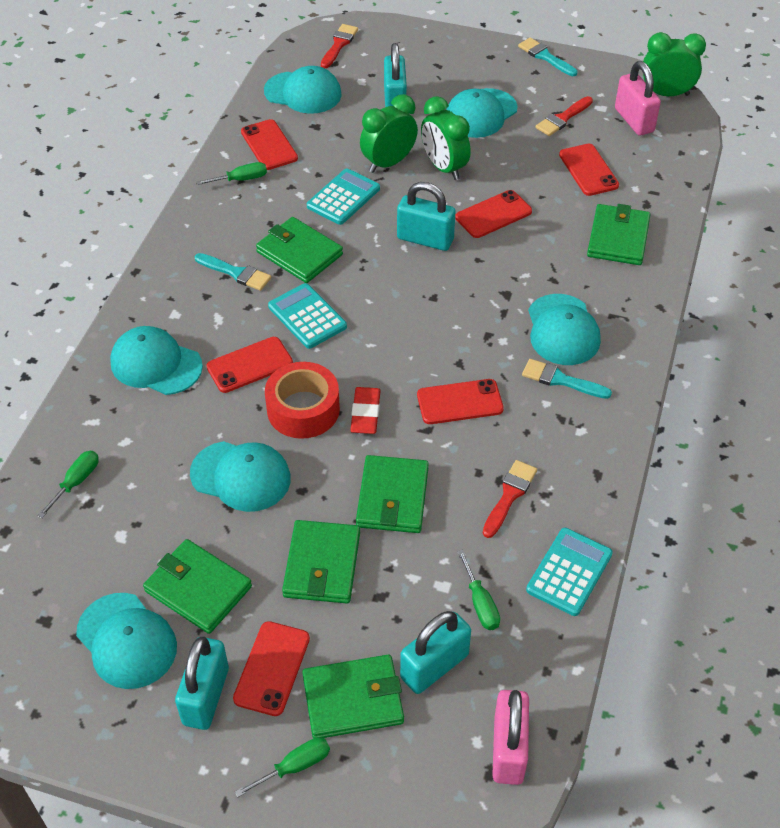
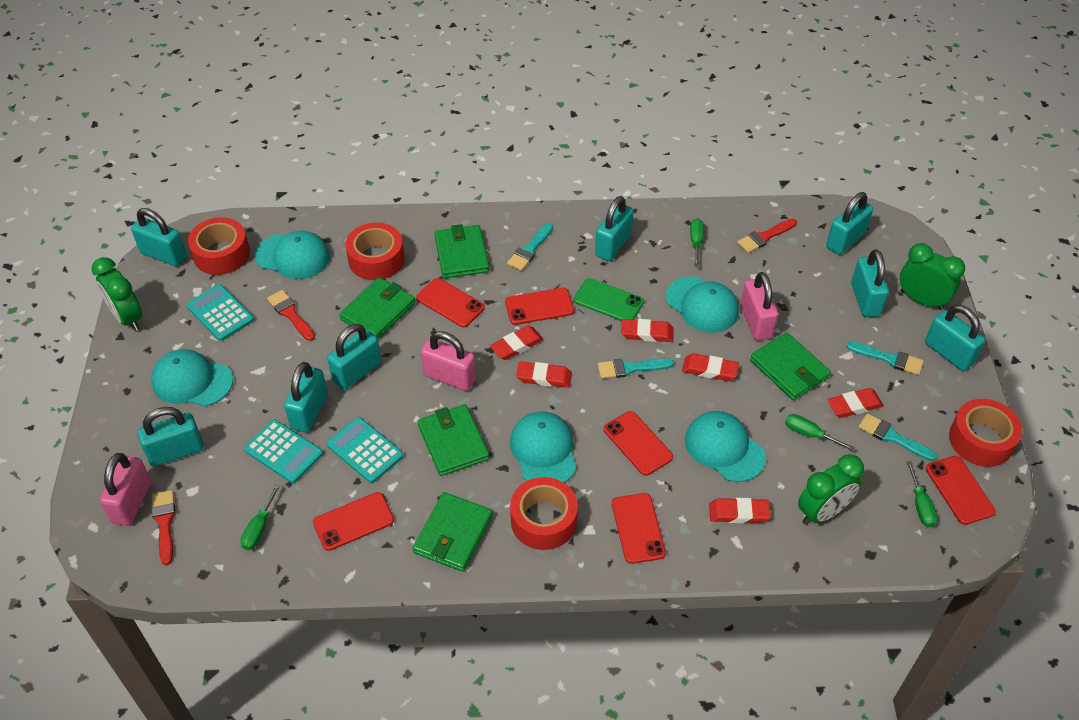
green phone: 0 -> 1
green wallet: 6 -> 5
pink padlock: 2 -> 3
red eraser: 1 -> 6
red tape: 1 -> 4
turquoise brush: 3 -> 4
turquoise cap: 6 -> 5
turquoise padlock: 4 -> 8

